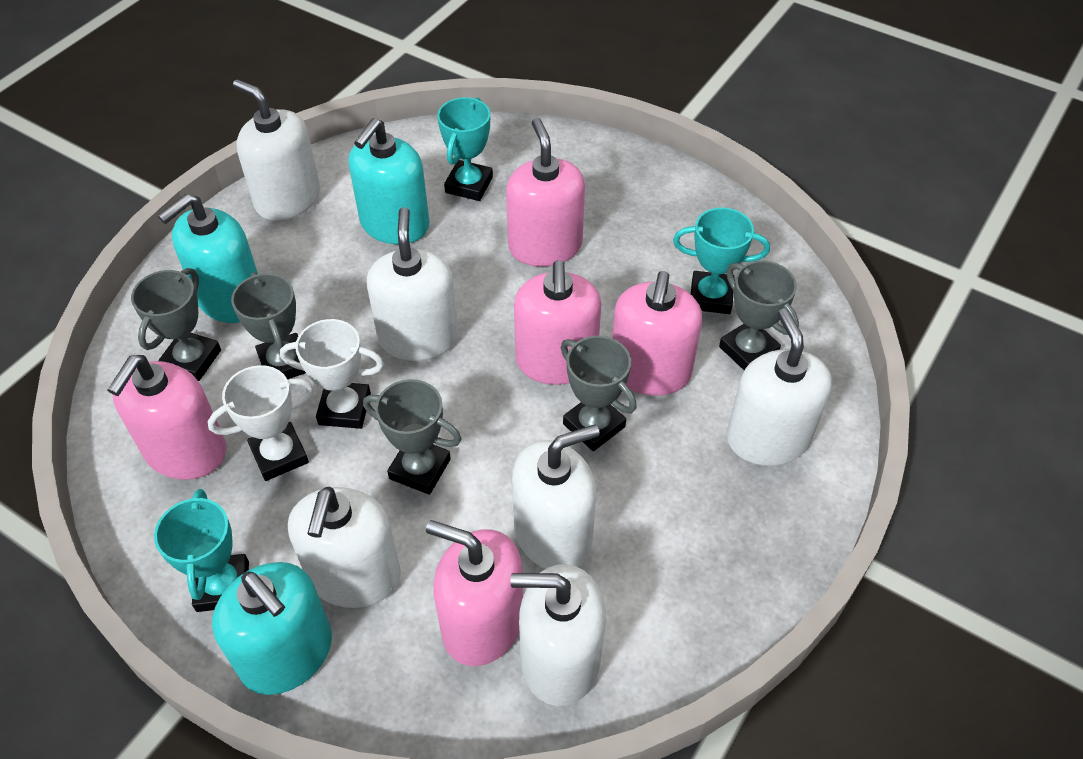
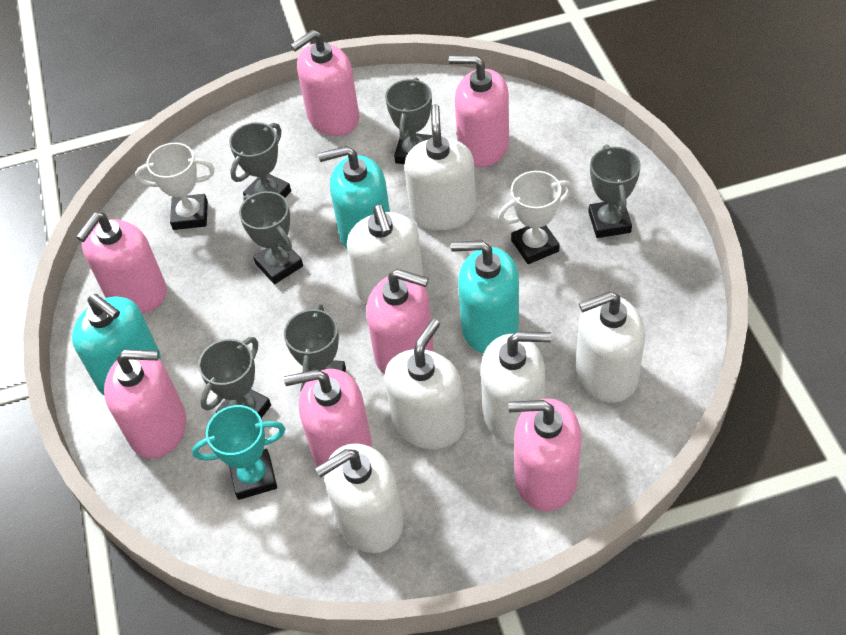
grey trophy: 5 -> 6
pink soap dispenser: 5 -> 7
turquoise trophy: 3 -> 1

